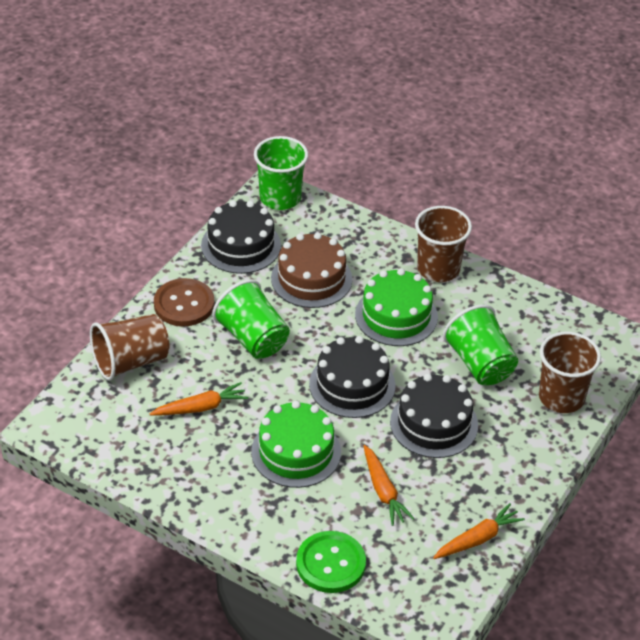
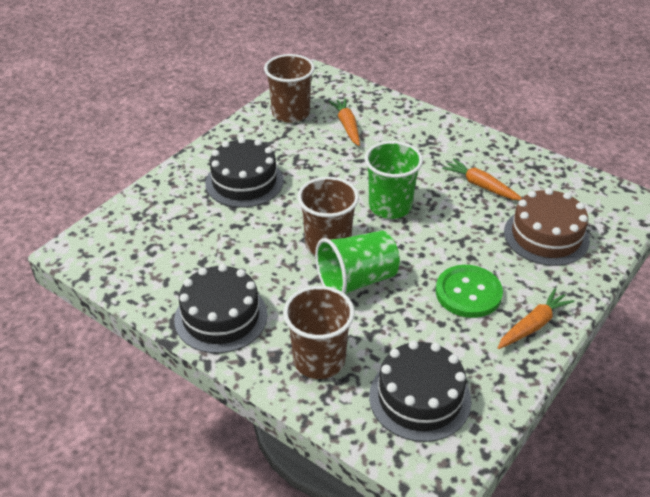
brown button: 1 -> 0
green cake: 2 -> 0
green cup: 3 -> 2

